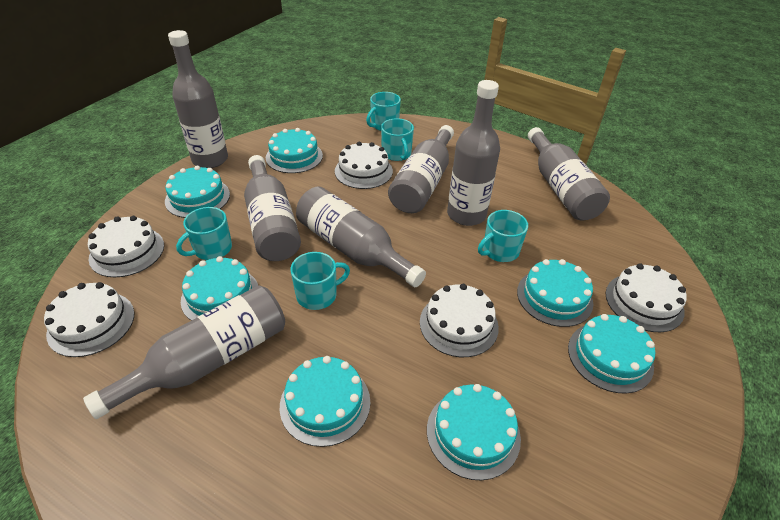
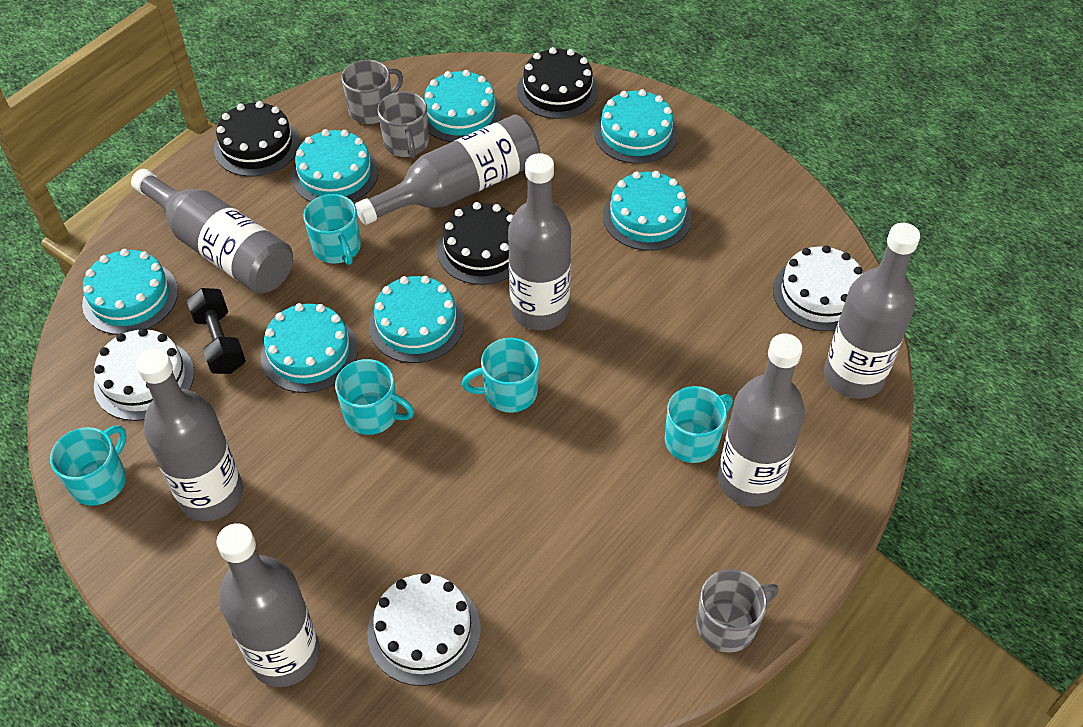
black cake: 0 -> 3
black dumbbell: 0 -> 1
grey mug: 0 -> 3
white cake: 5 -> 3

